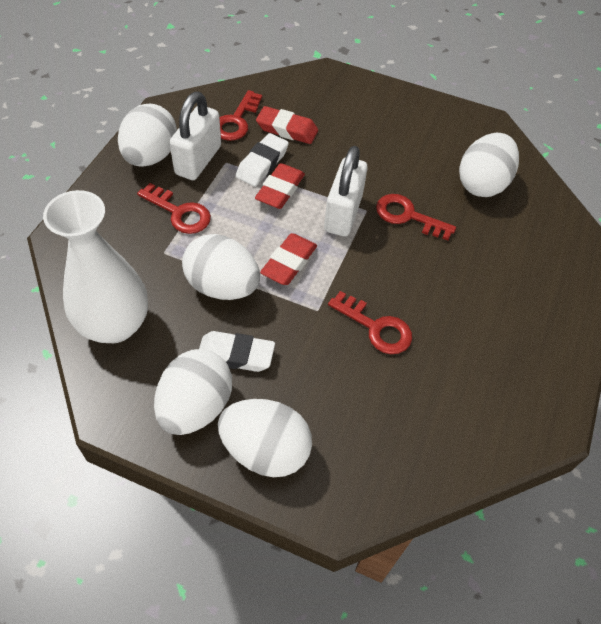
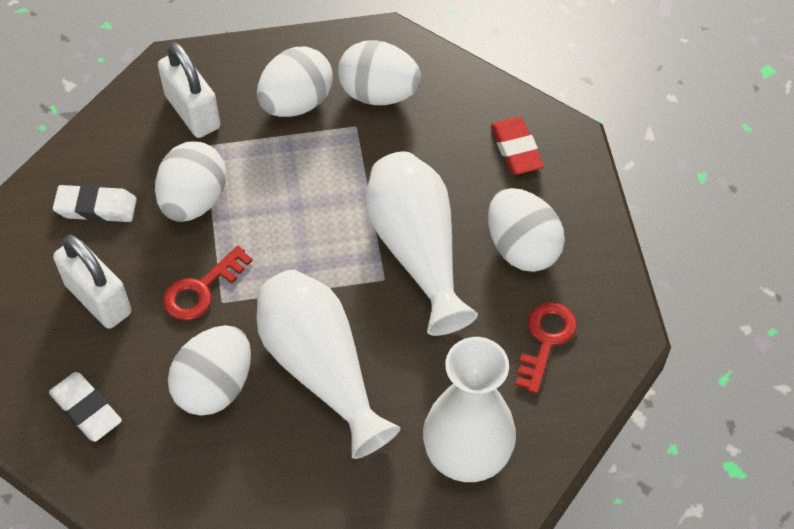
red eraser: 3 -> 1
red key: 4 -> 2
white vase: 1 -> 3

